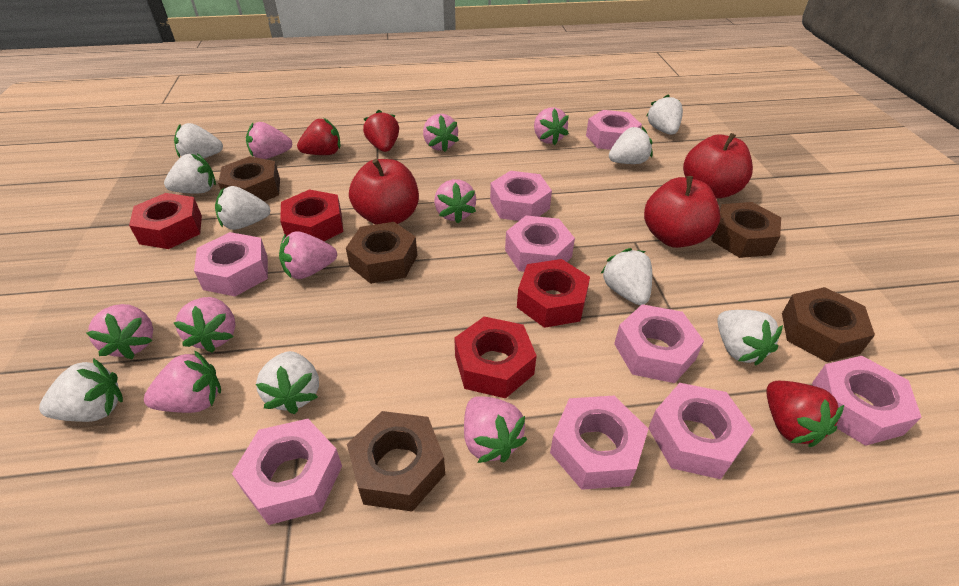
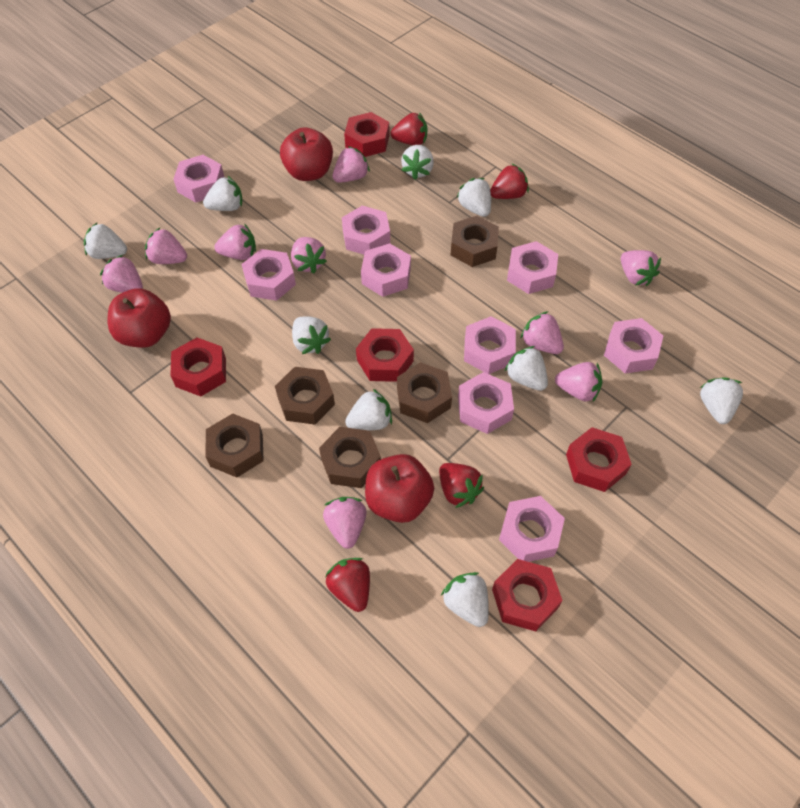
red nut: 4 -> 5
red strawberry: 3 -> 4

